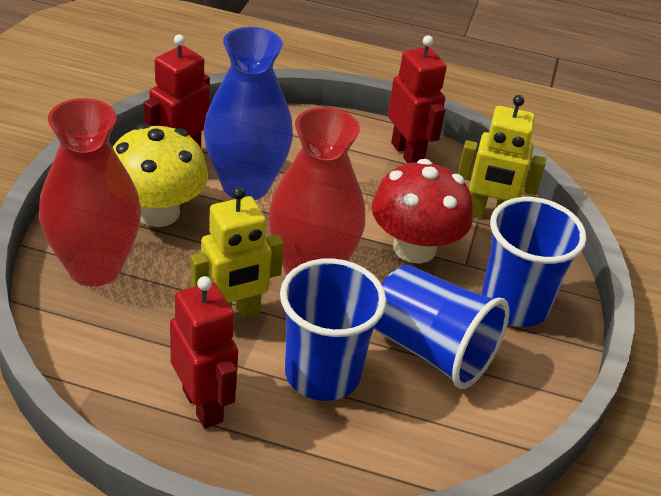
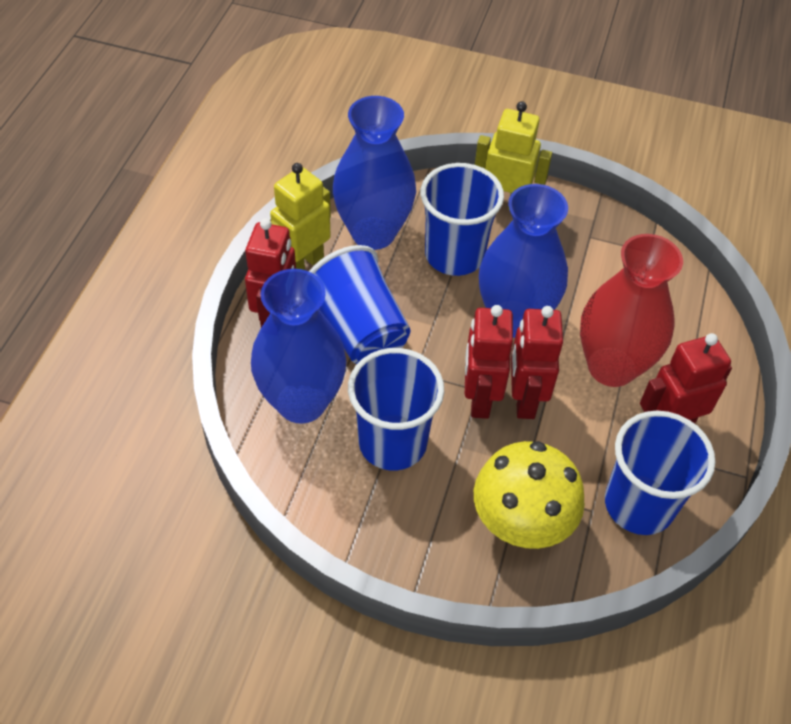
blue cup: 3 -> 4
blue vase: 1 -> 3
red mushroom: 1 -> 0
red robot: 3 -> 4
red vase: 2 -> 1

